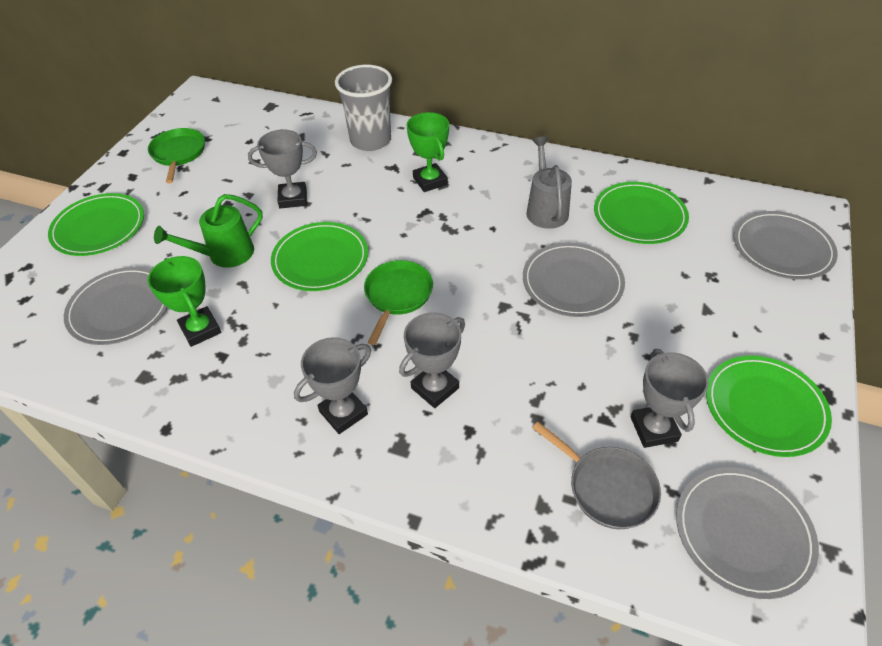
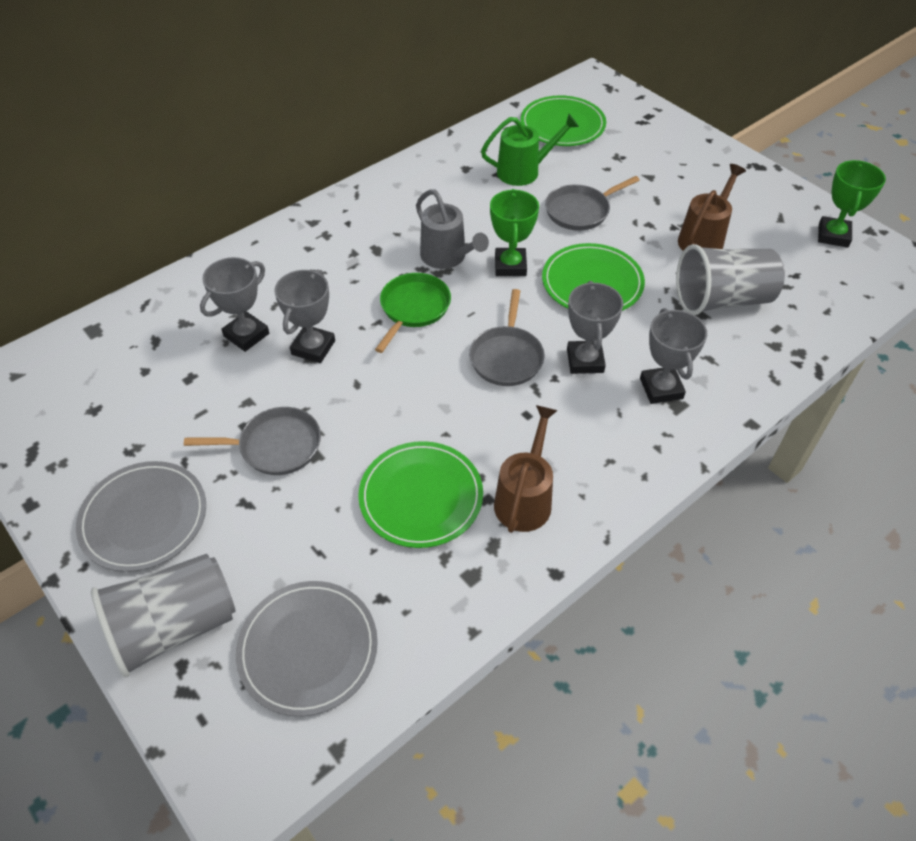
brown watering can: 0 -> 2
green pan: 2 -> 1
green plate: 4 -> 3
grey cup: 1 -> 2
grey pan: 1 -> 3
grey plate: 4 -> 2

